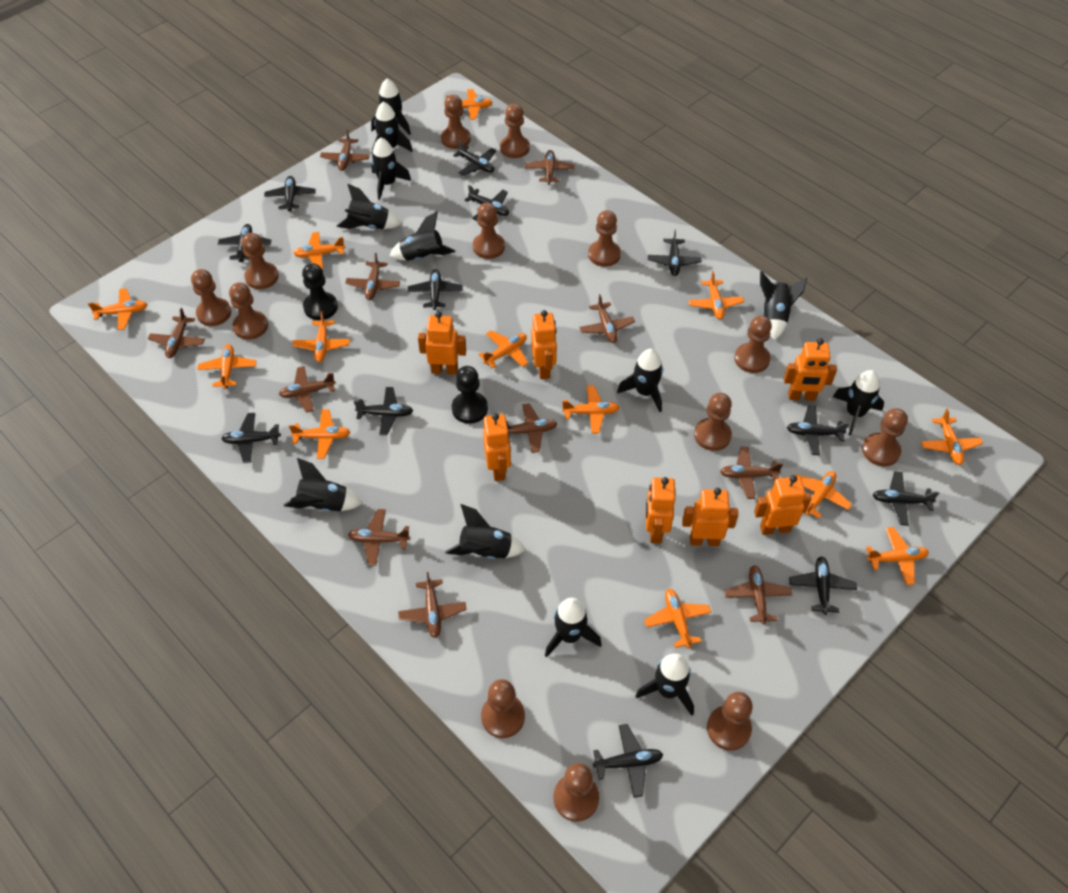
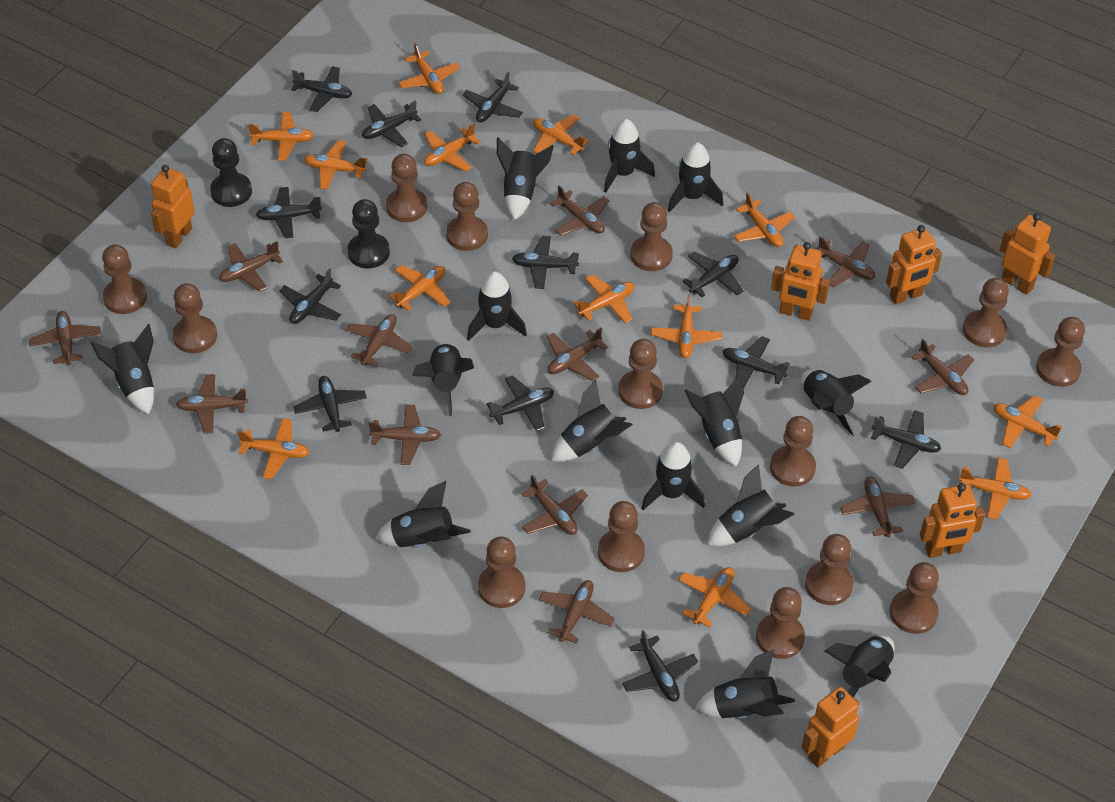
black rocket: 12 -> 14
brown pawn: 13 -> 14
brown plane: 11 -> 12
orange robot: 7 -> 6

